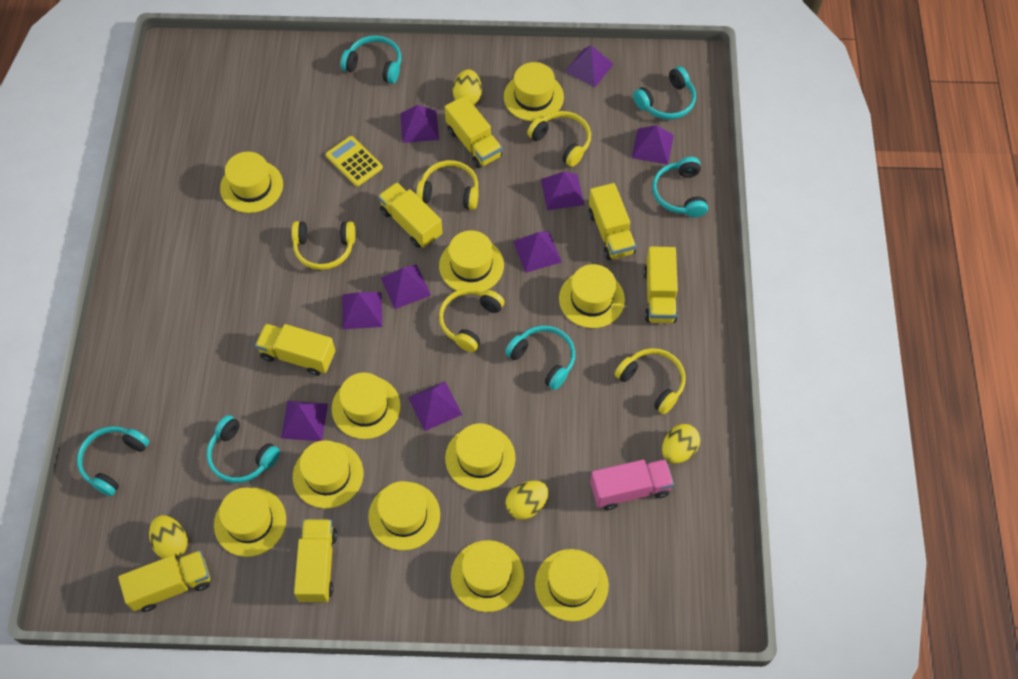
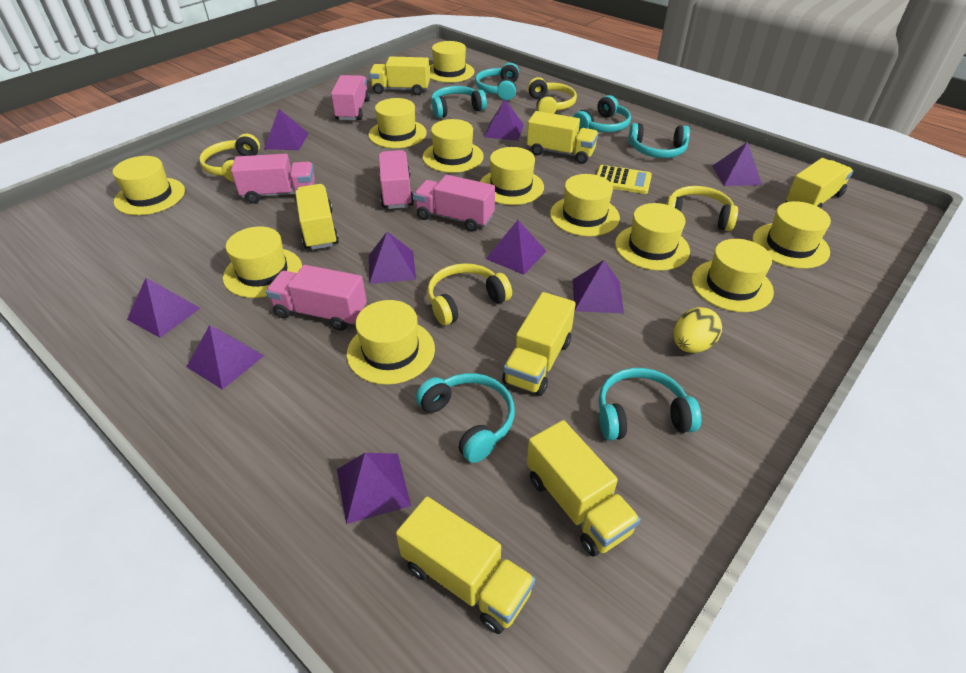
pink truck: 1 -> 5
yellow egg: 4 -> 1
yellow headphones: 5 -> 4

